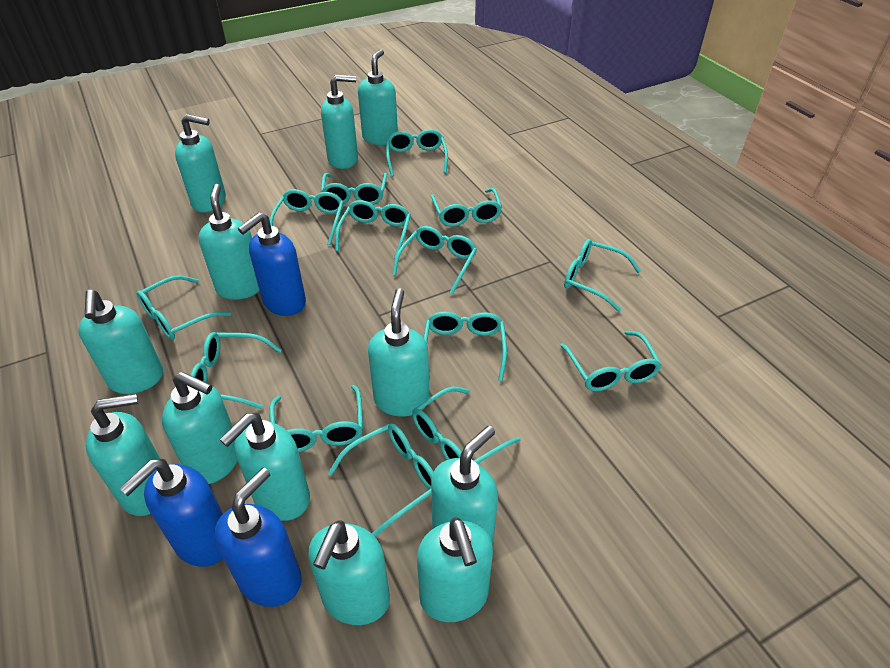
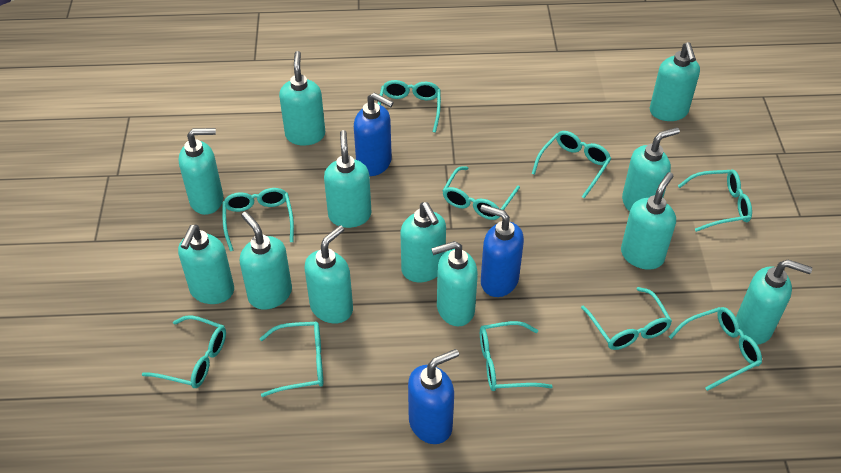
turquoise glasses: 14 -> 10

